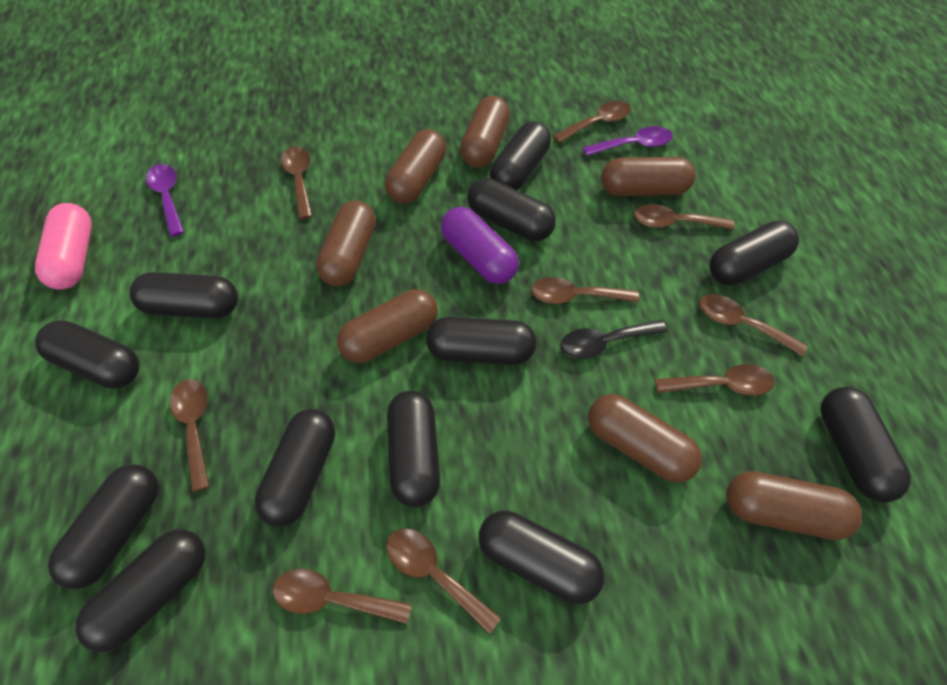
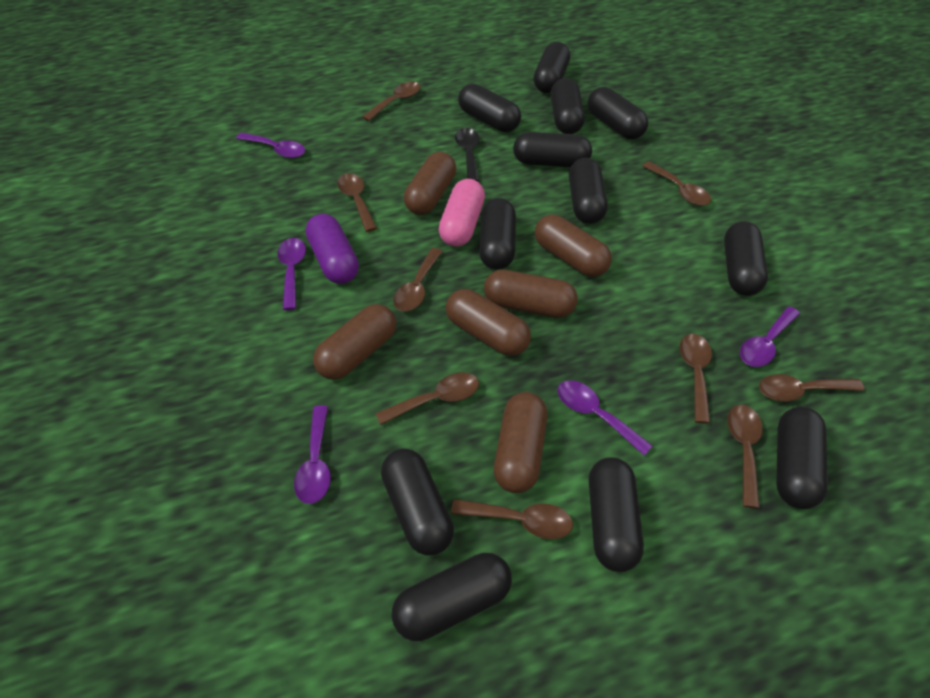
brown capsule: 7 -> 6
purple spoon: 2 -> 5

